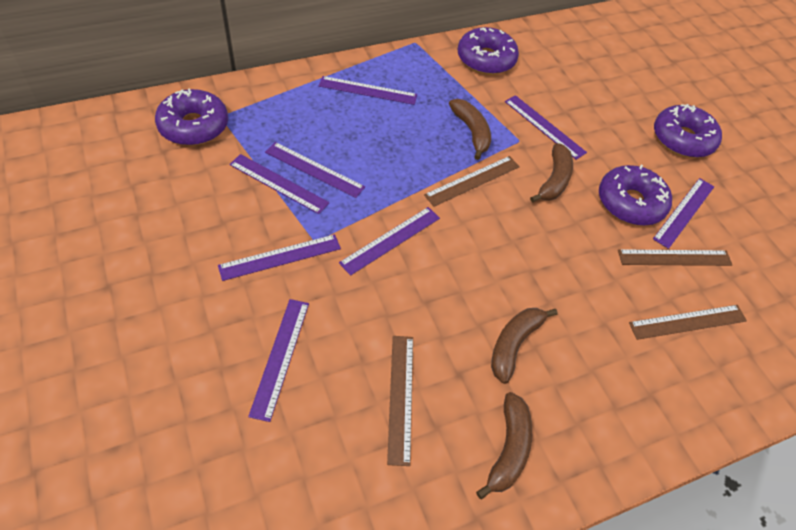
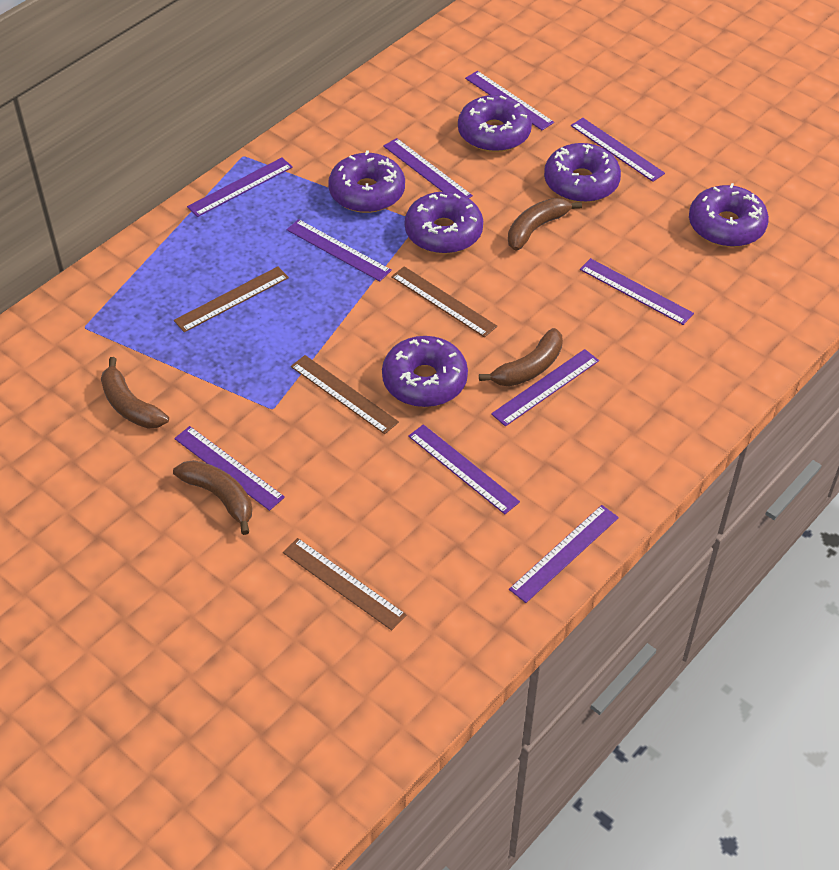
purple donut: 4 -> 6
purple ruler: 8 -> 10

